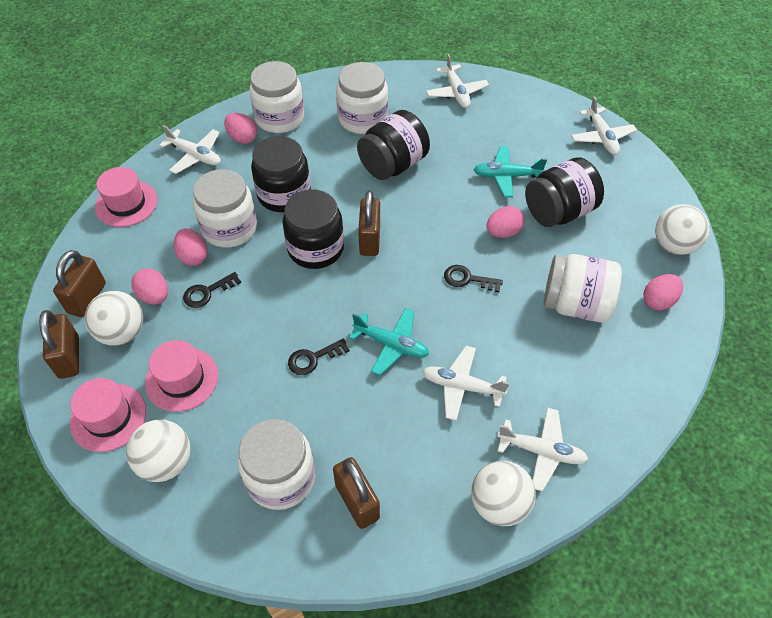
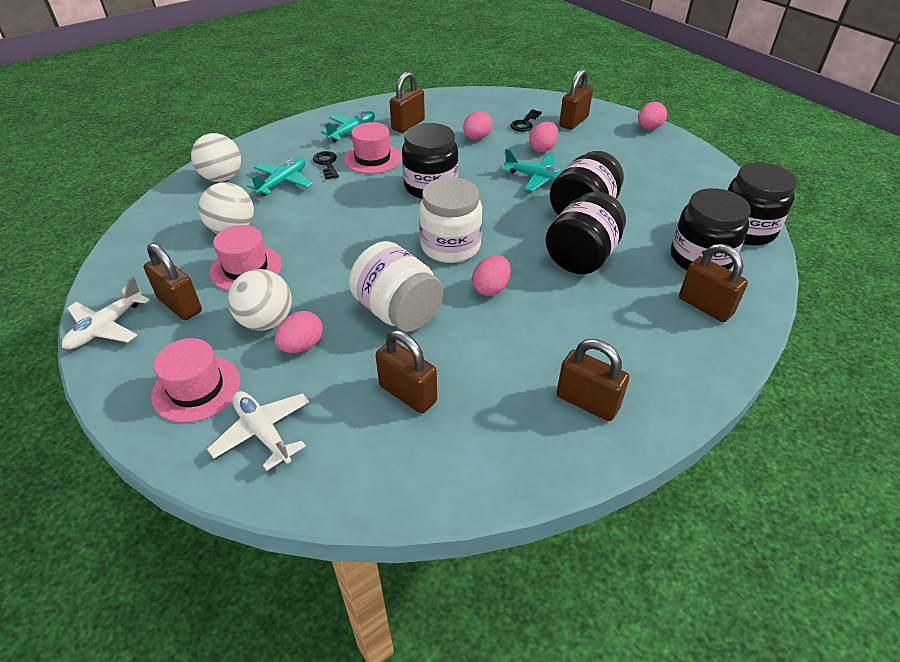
black jar: 4 -> 5
black key: 3 -> 2
brown padlock: 4 -> 6
turquoise plane: 2 -> 3
white ball: 4 -> 3
white jar: 5 -> 2
white plane: 5 -> 2

